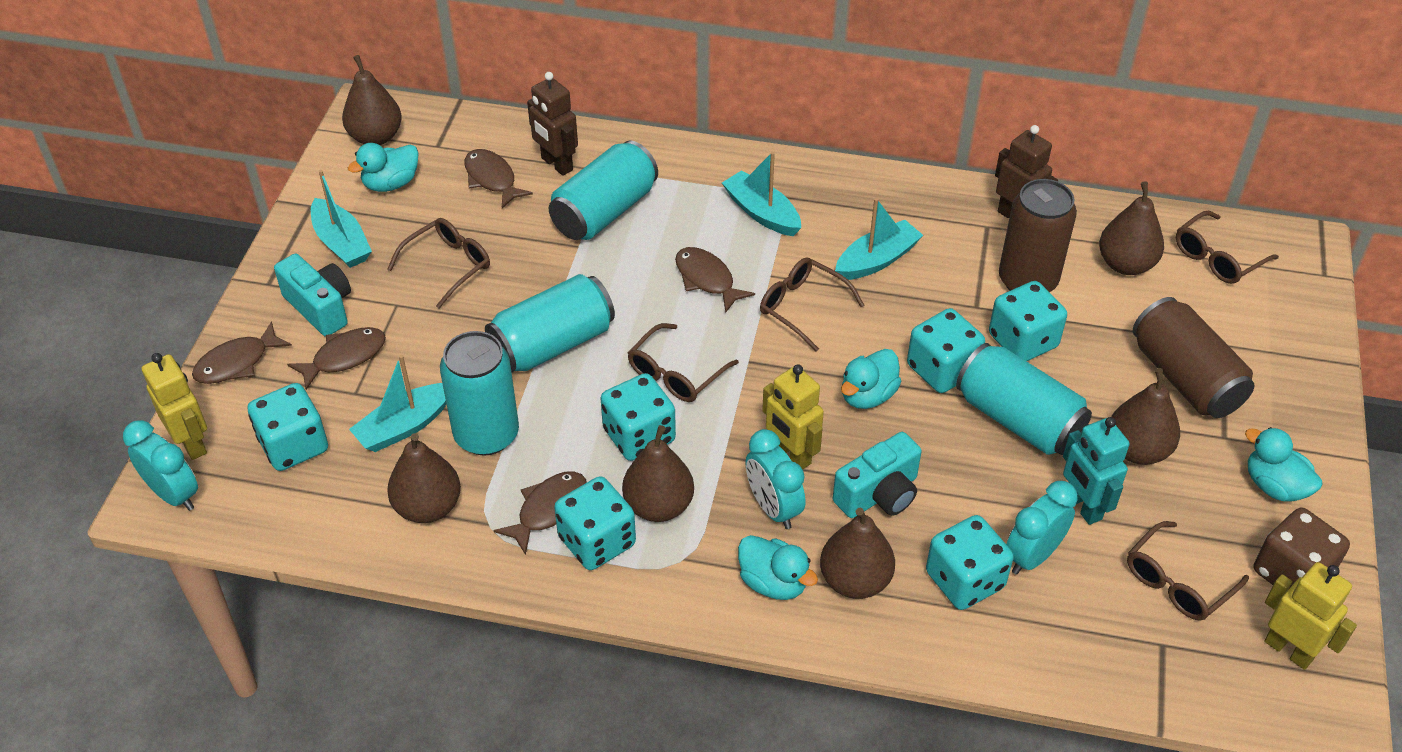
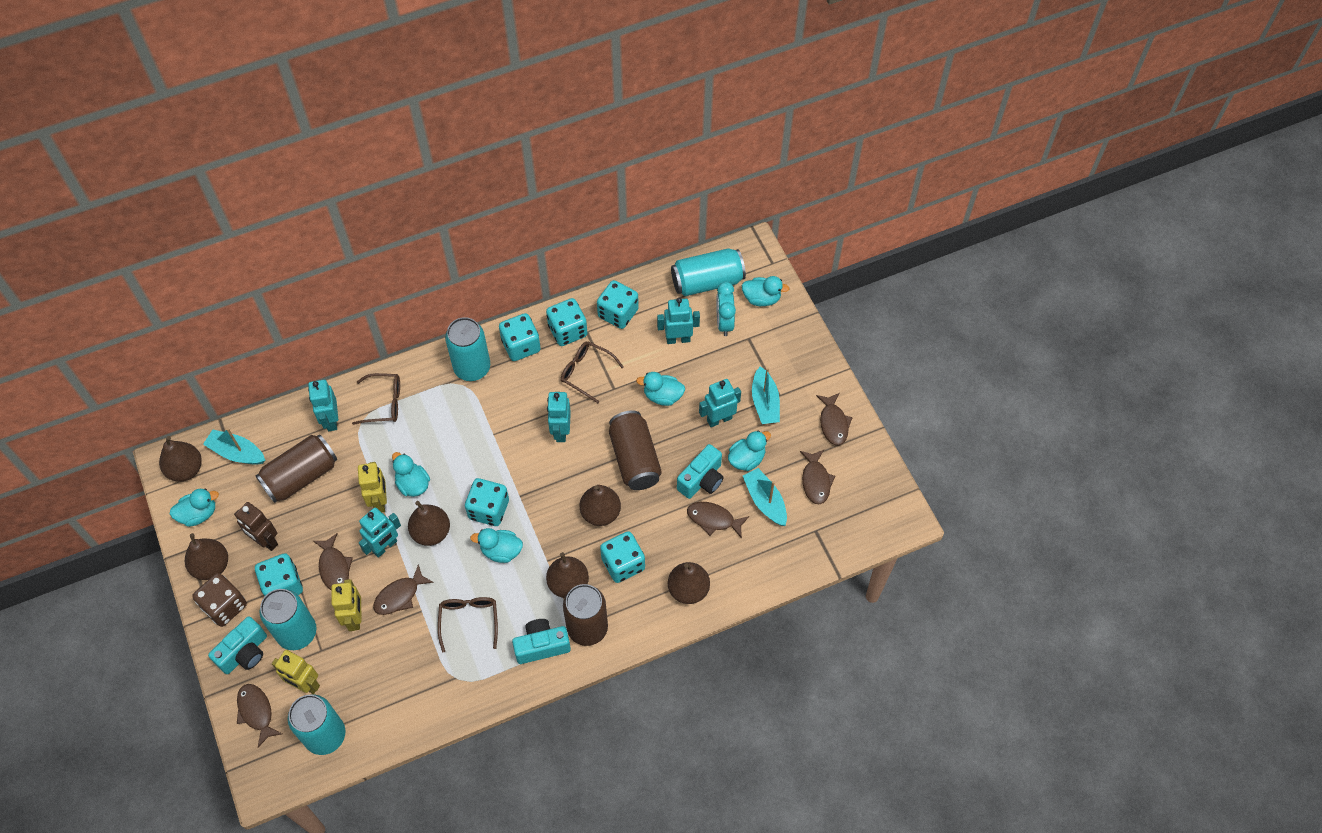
brown can: 2 -> 3
brown fish: 5 -> 6
brown glasses: 5 -> 3
brown robot: 2 -> 1
turquoise boat: 4 -> 3
turquoise camera: 2 -> 3
turquoise clock: 3 -> 1
turquoise duck: 4 -> 6
turquoise robot: 1 -> 5

